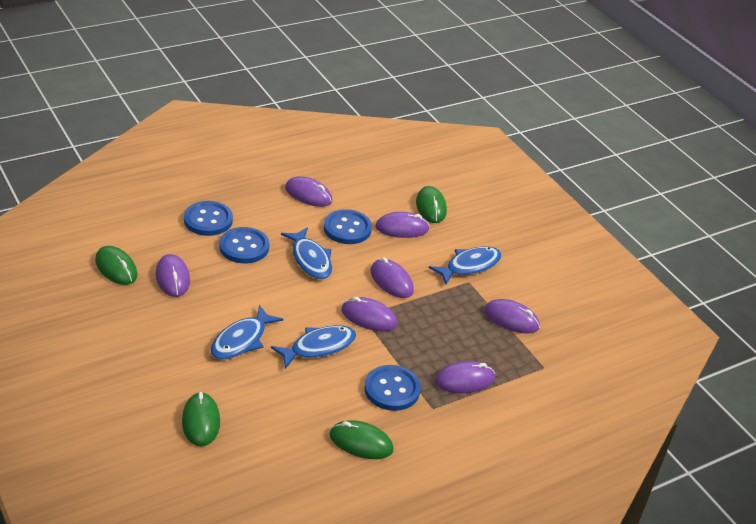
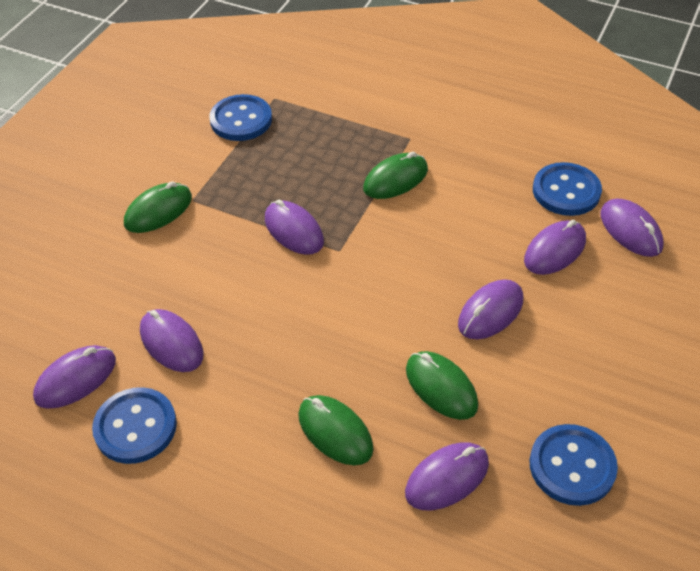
blue fish: 4 -> 0

